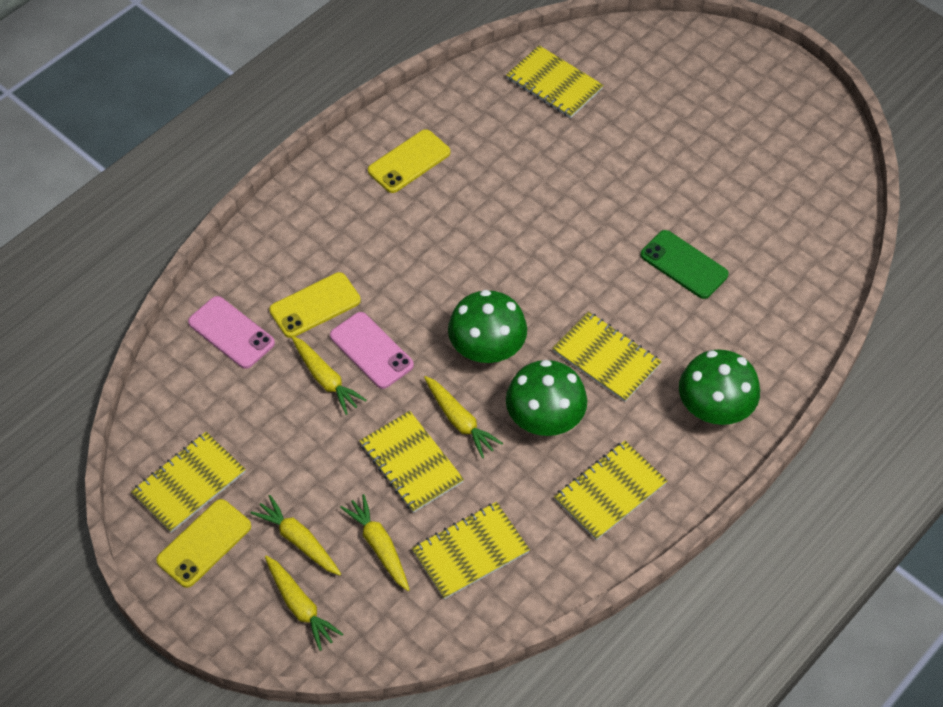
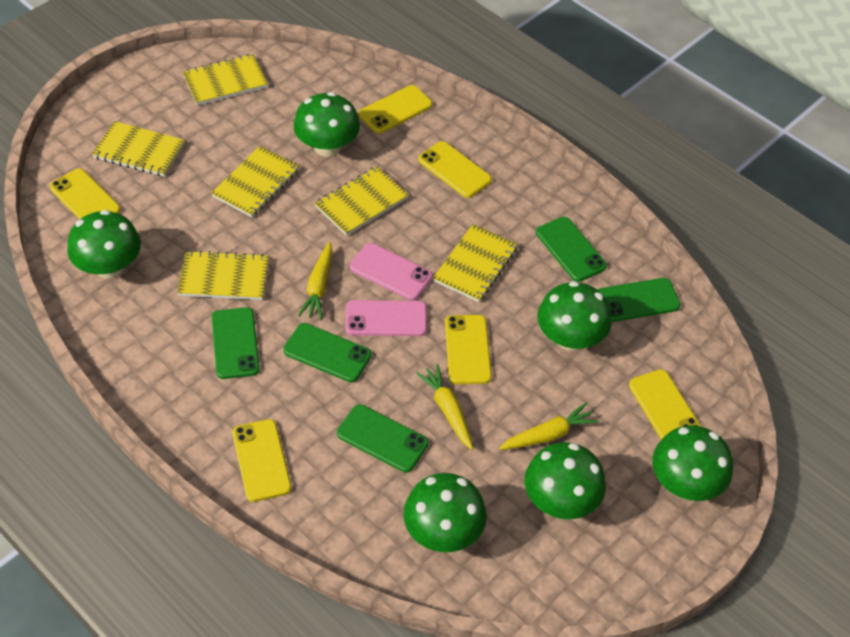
green mushroom: 3 -> 6
green phone: 1 -> 5
yellow carrot: 5 -> 3
yellow phone: 3 -> 6

